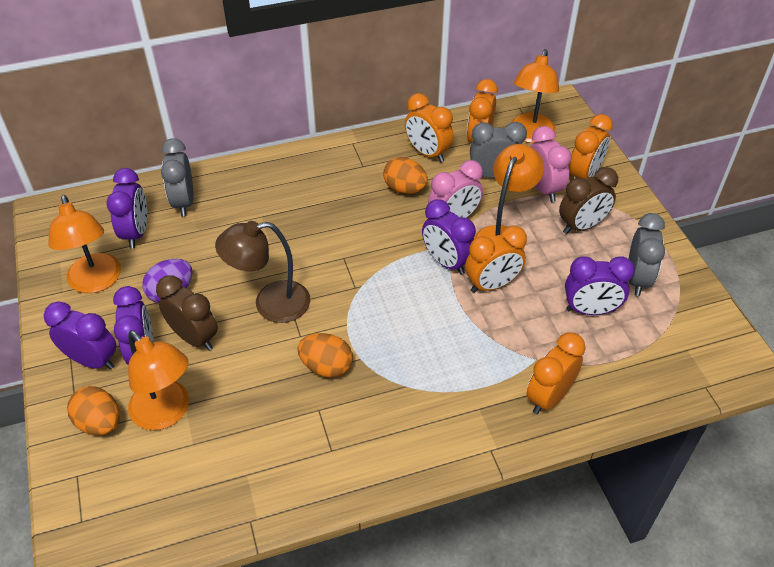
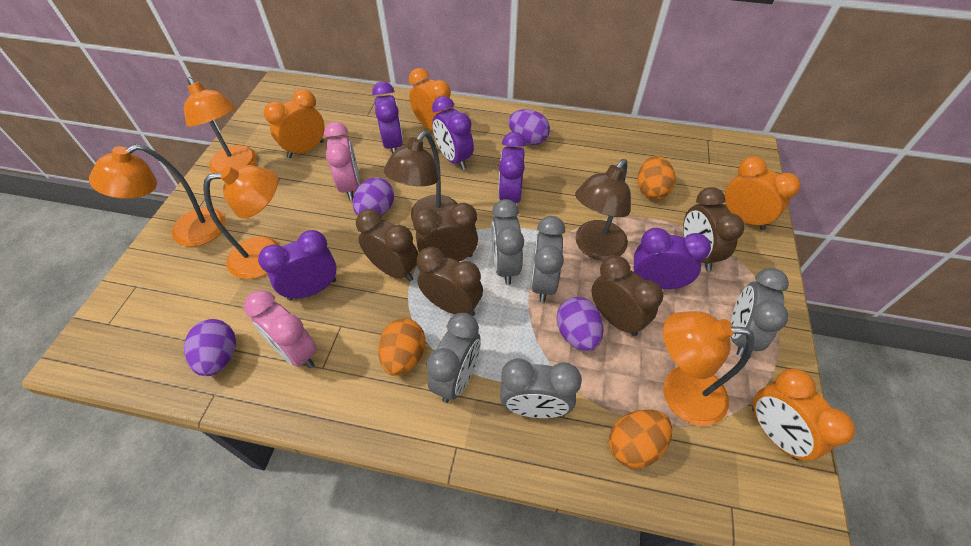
brown clock: 2 -> 5
brown lamp: 1 -> 2
grey clock: 3 -> 5
orange clock: 5 -> 4
purple egg: 1 -> 4

